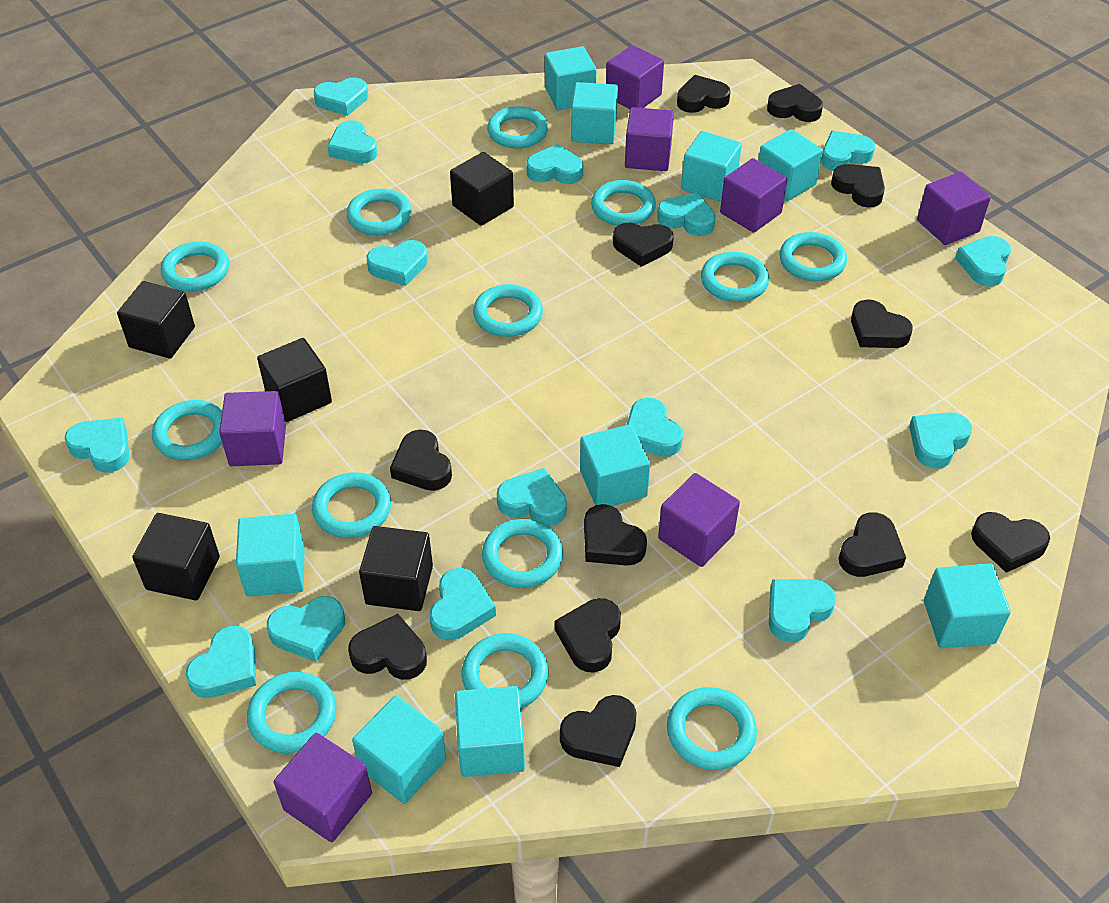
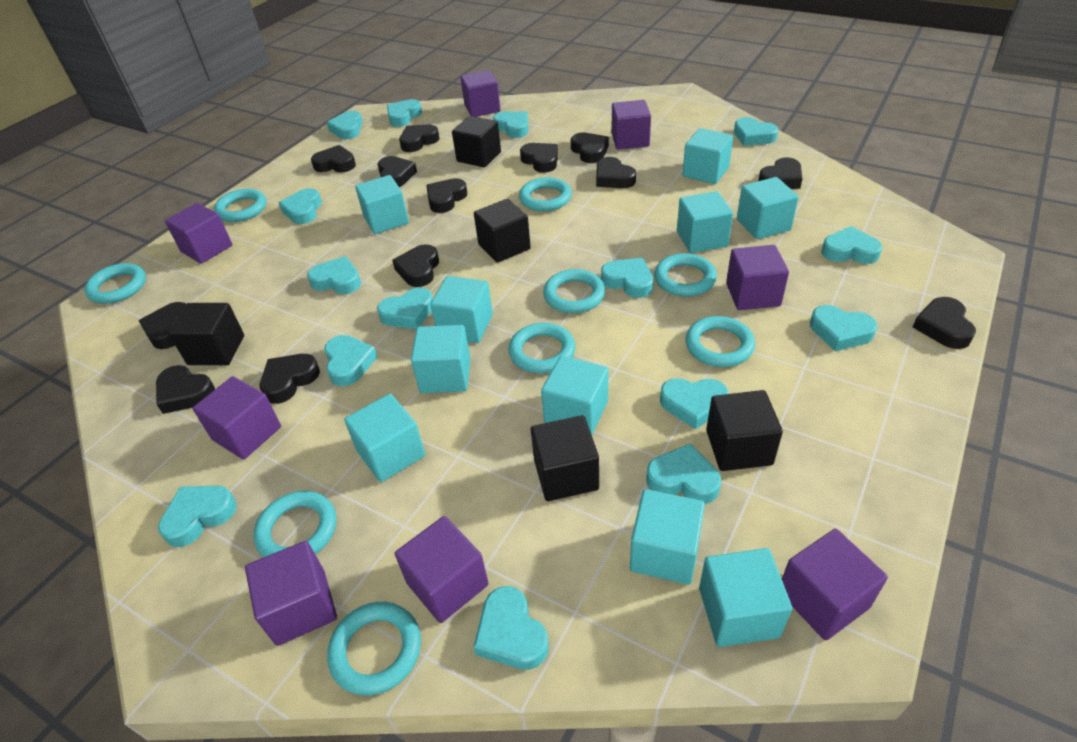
black heart: 12 -> 13
purple cube: 7 -> 8
turquoise cube: 9 -> 10
turquoise ring: 13 -> 9

